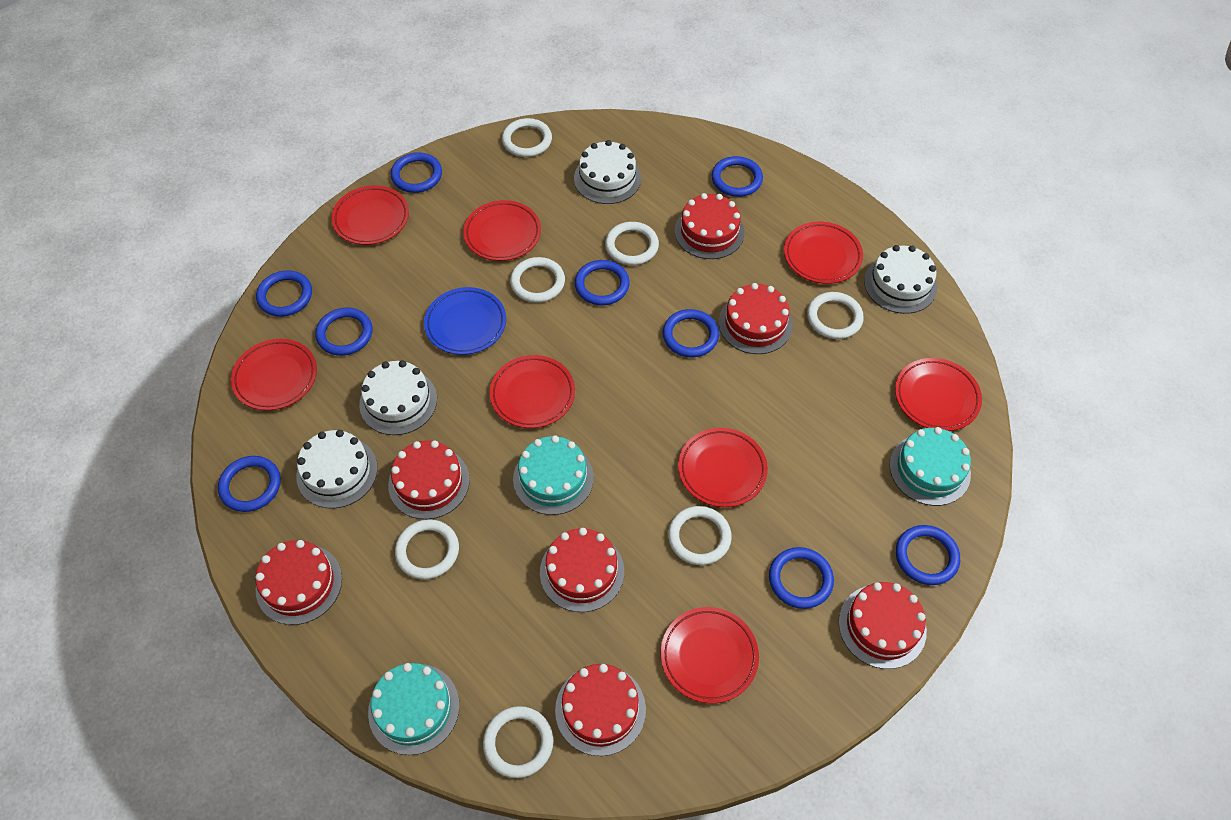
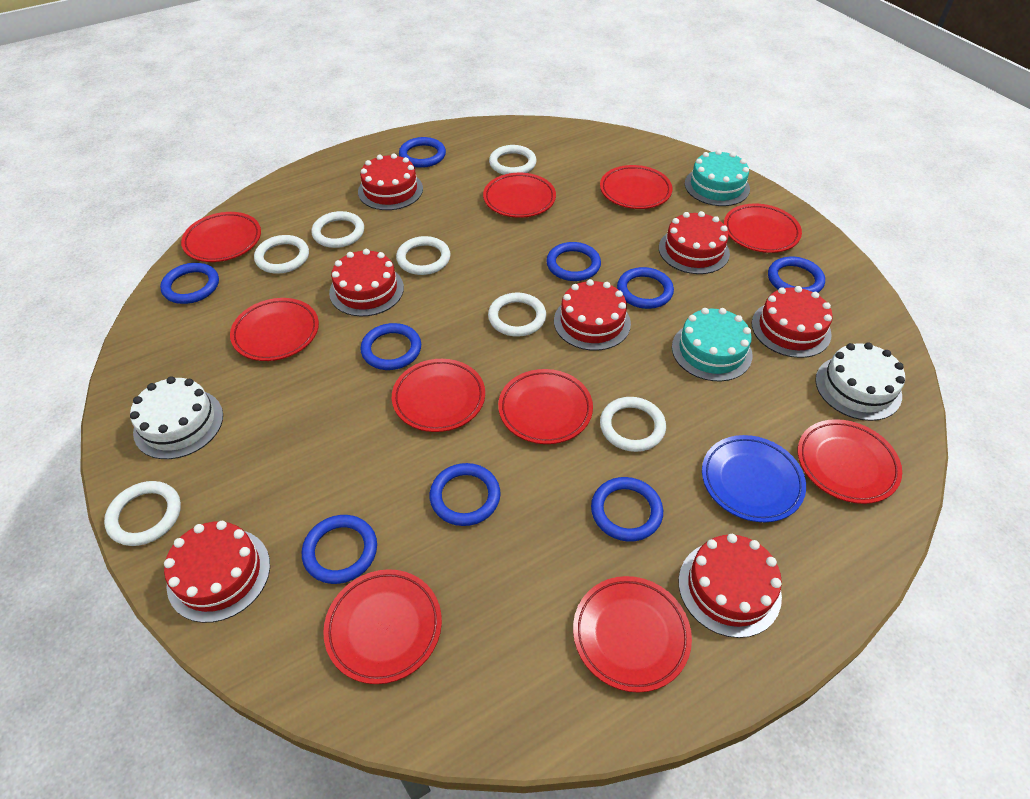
red plate: 8 -> 10
turquoise cake: 3 -> 2
white cake: 4 -> 2

